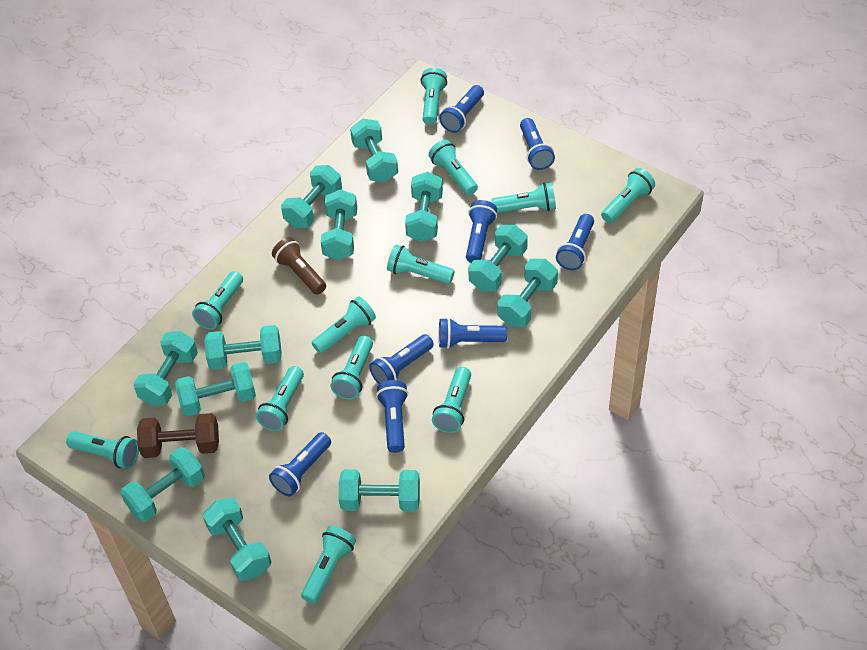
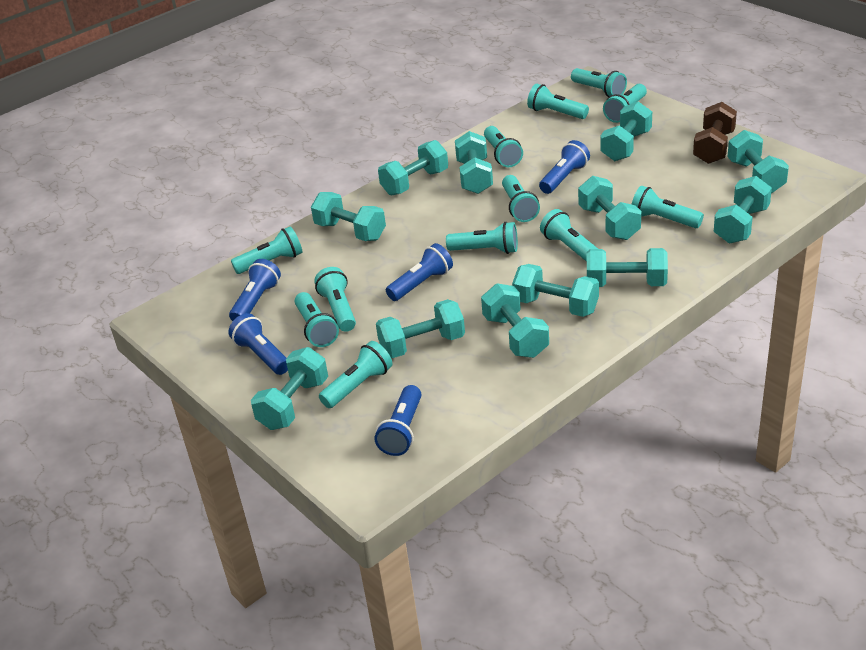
blue flashlight: 8 -> 5
brown flashlight: 1 -> 0

